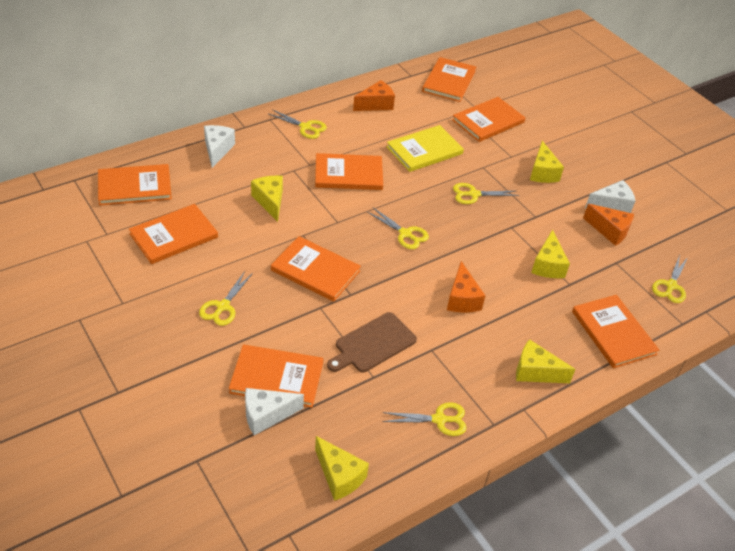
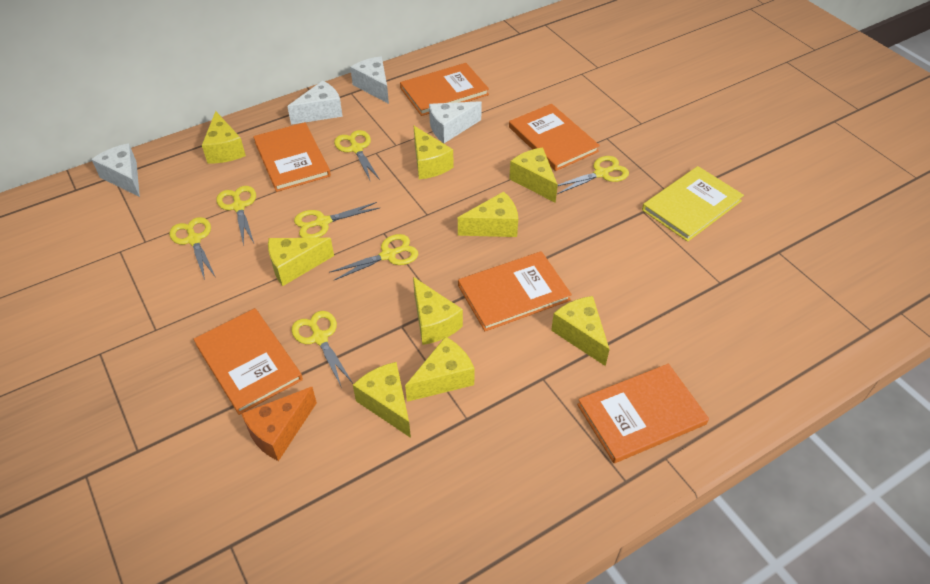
brown cutting board: 1 -> 0
orange book: 8 -> 6
orange cheese: 3 -> 1
white cheese: 3 -> 4
yellow cheese: 5 -> 9
yellow scissors: 6 -> 7

